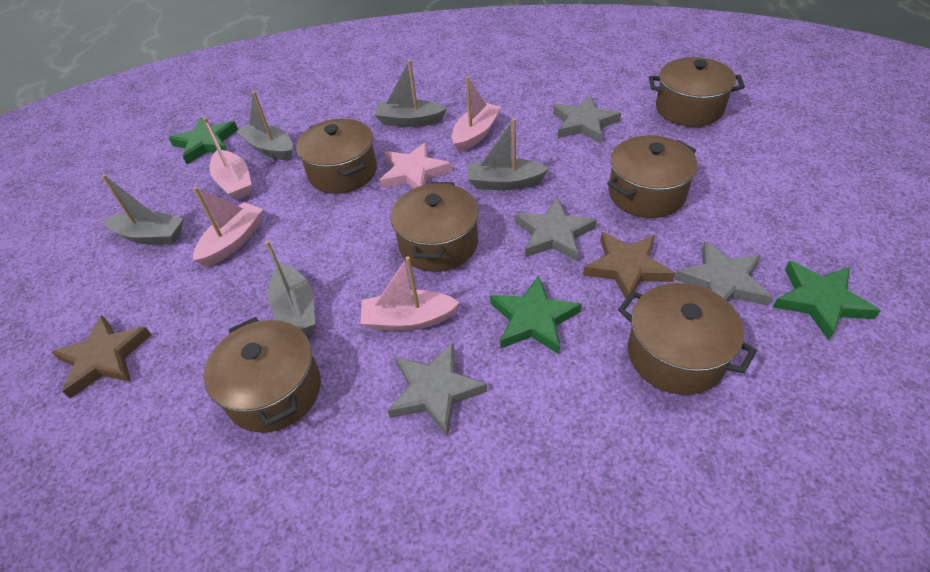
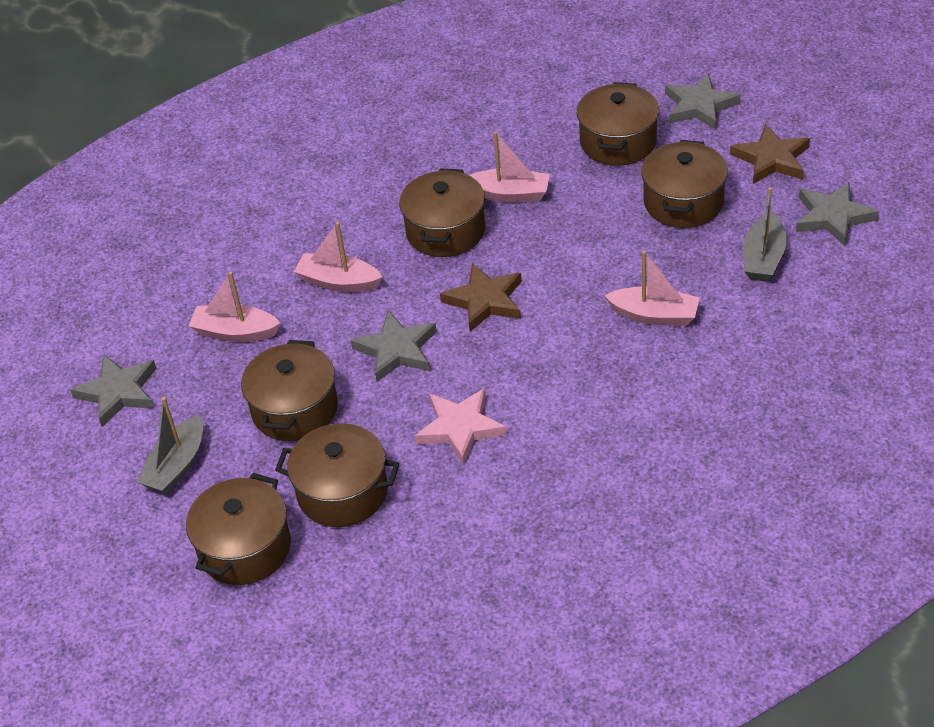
green star: 3 -> 0
grey boat: 5 -> 2

